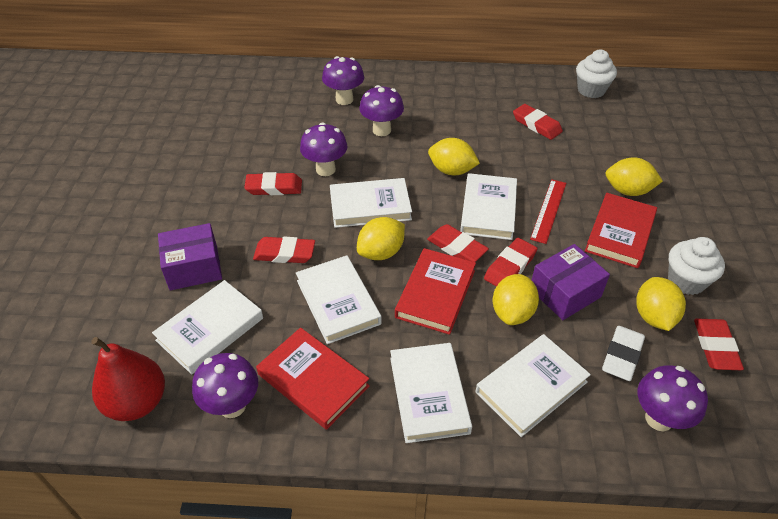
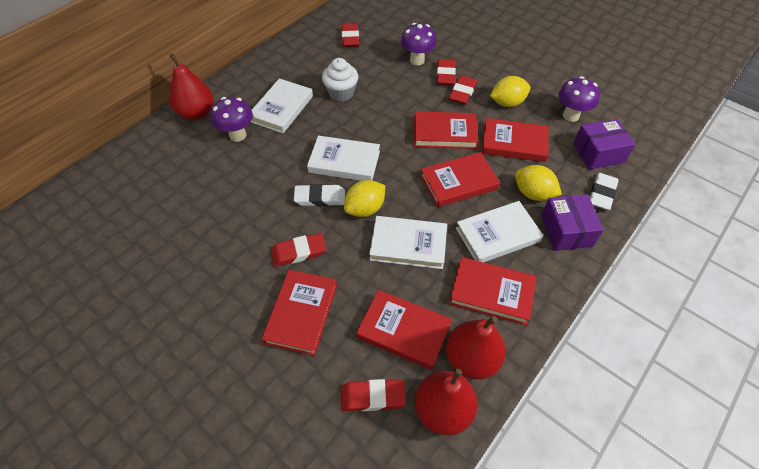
purple mushroom: 5 -> 3
red book: 3 -> 6
red eraser: 6 -> 5
red pear: 1 -> 3
red ruler: 1 -> 0
white book: 6 -> 4
white cupcake: 2 -> 1
white eraser: 1 -> 2
yellow lemon: 5 -> 3

